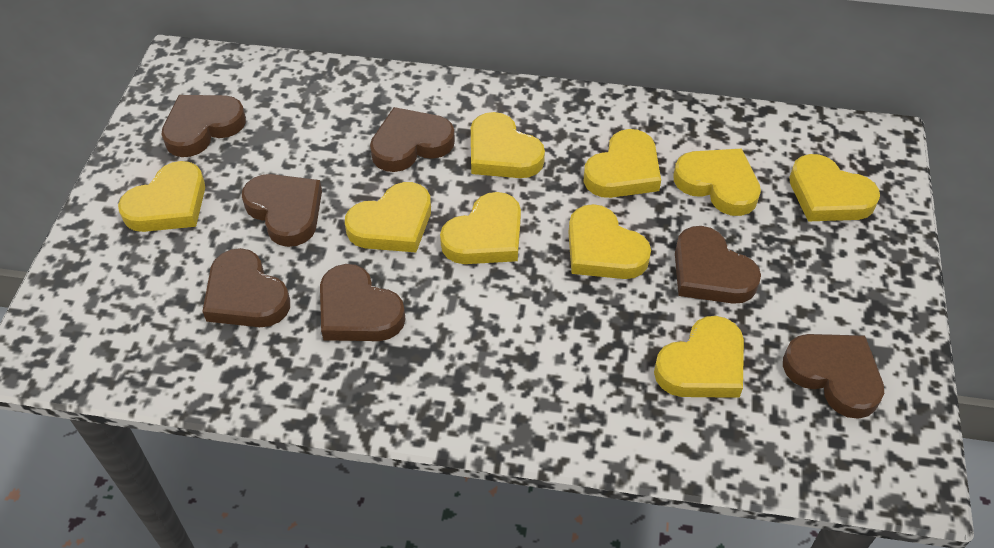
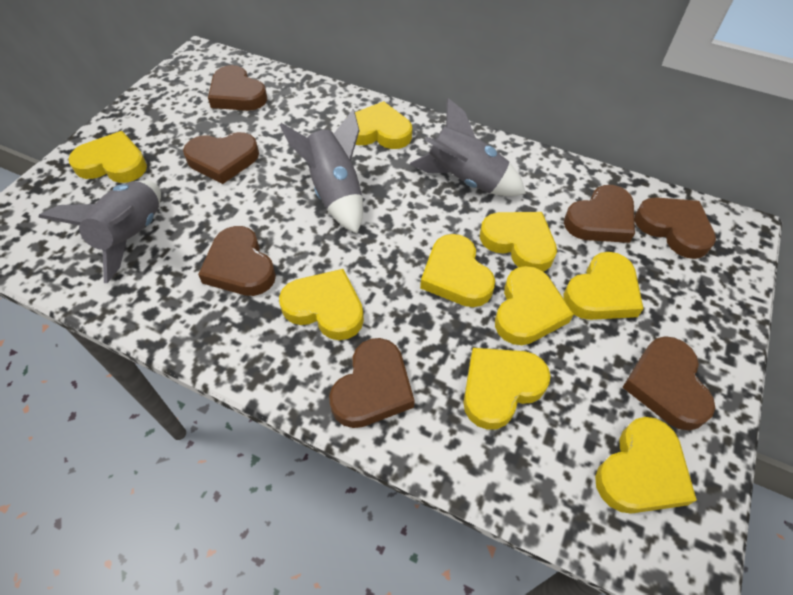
grey rocket: 0 -> 3

